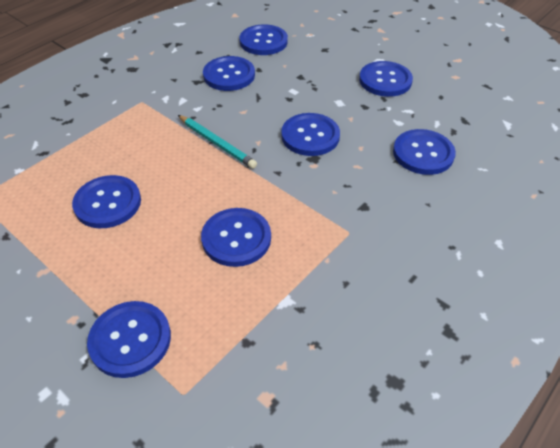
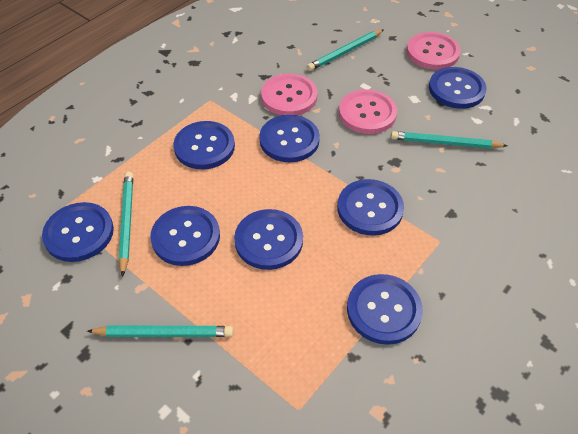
pink button: 0 -> 3
turquoise pencil: 1 -> 4

